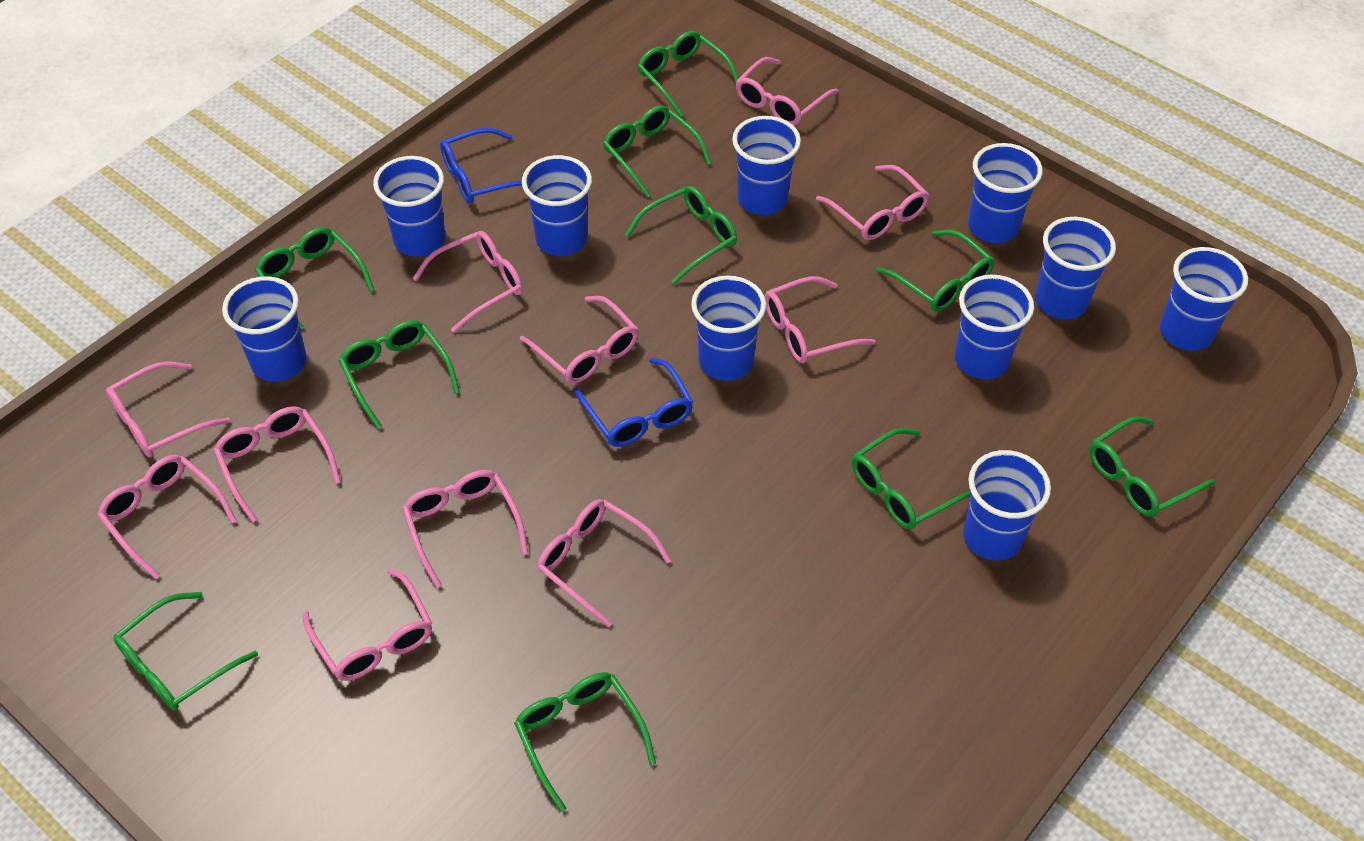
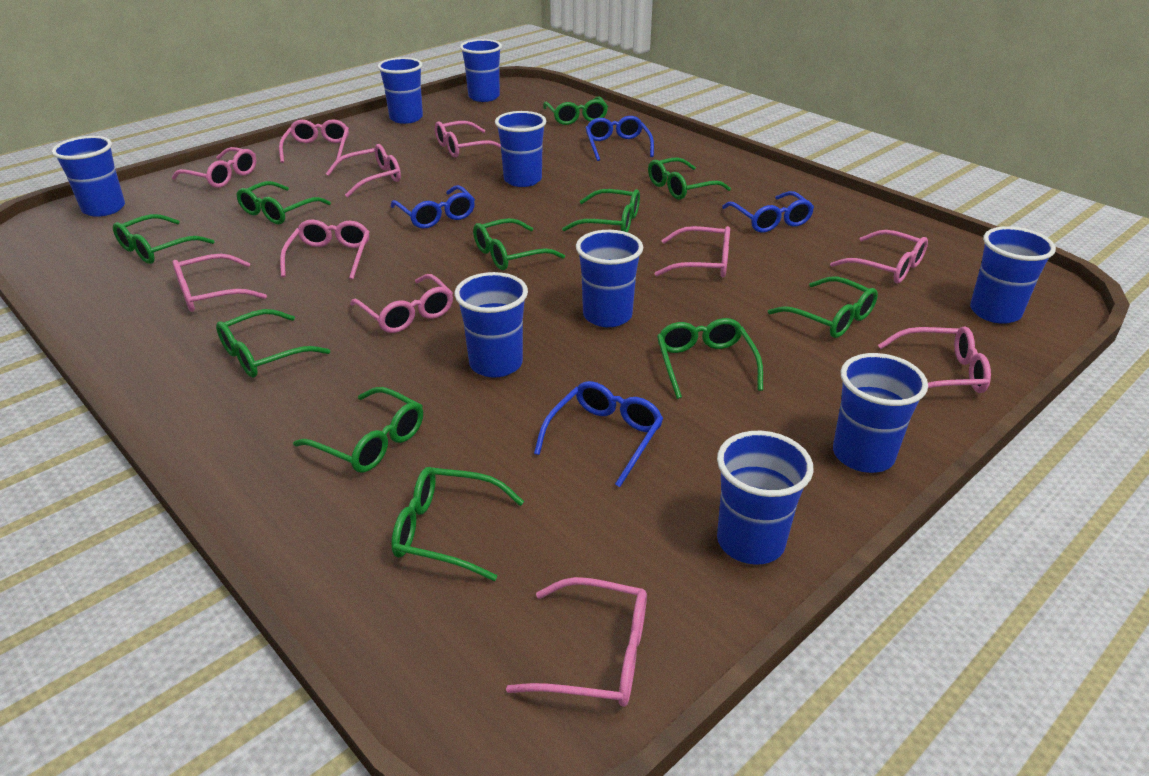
blue cup: 10 -> 9
blue glasses: 2 -> 4
green glasses: 10 -> 11

